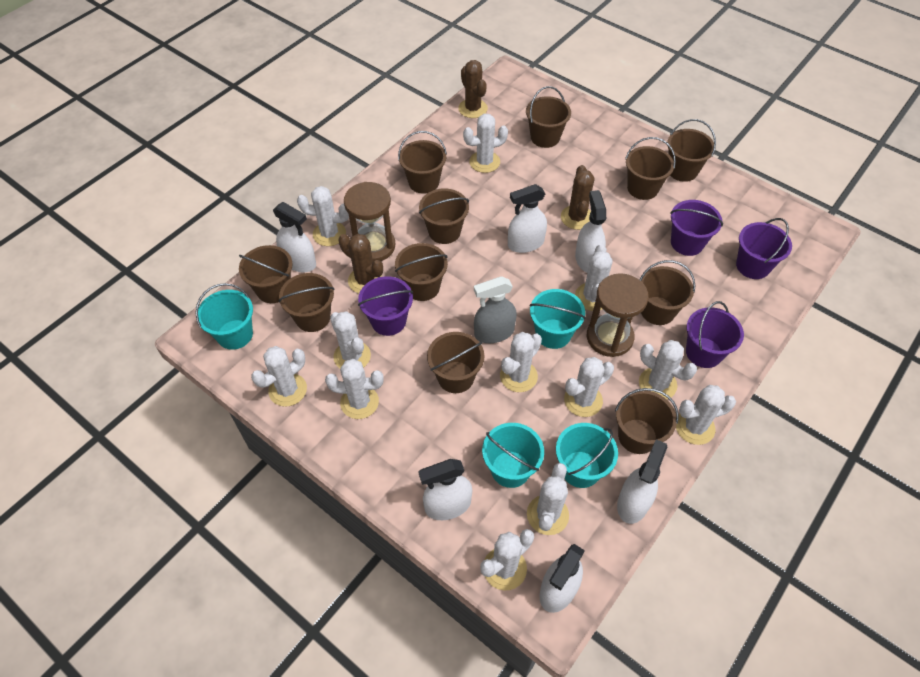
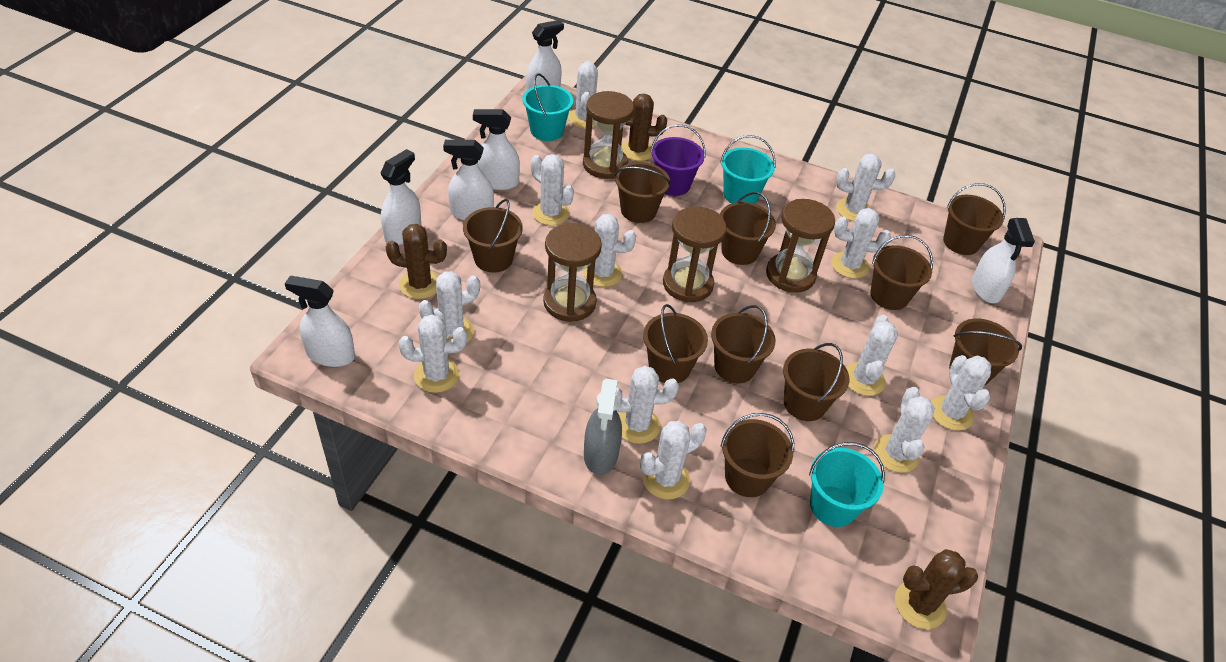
brown bucket: 11 -> 10
brown hourglass: 2 -> 4
purple bucket: 4 -> 1
turquoise bucket: 4 -> 3

